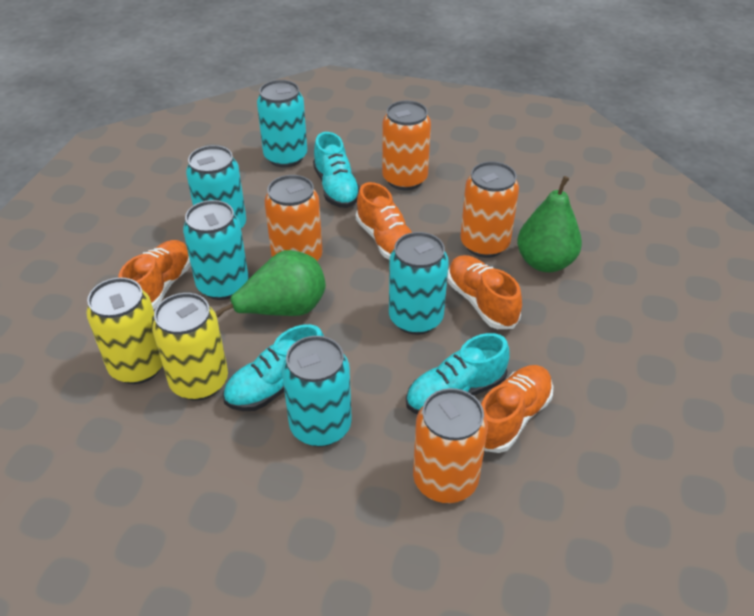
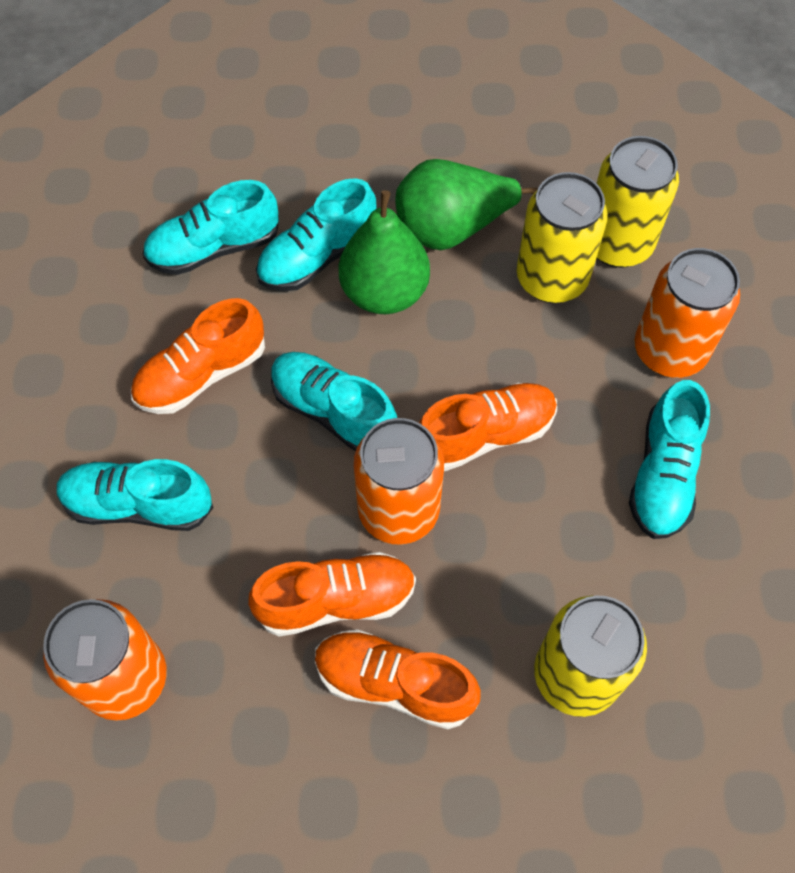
orange can: 4 -> 3
turquoise can: 5 -> 0
turquoise shoe: 3 -> 5
yellow can: 2 -> 3

